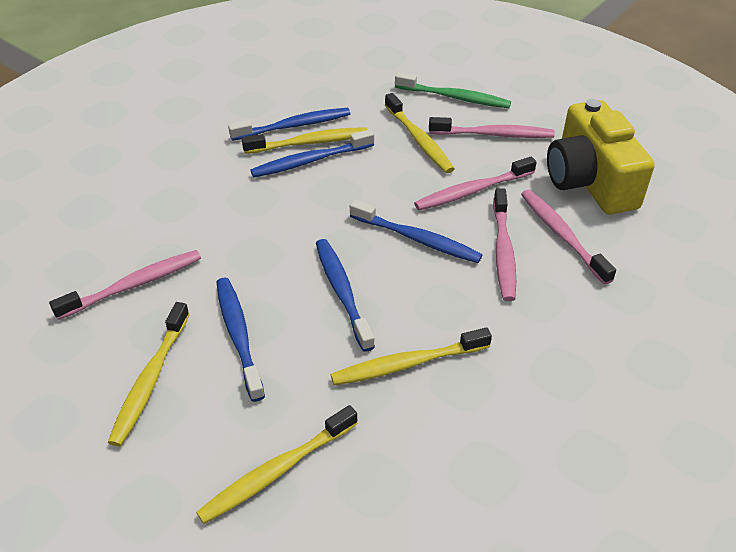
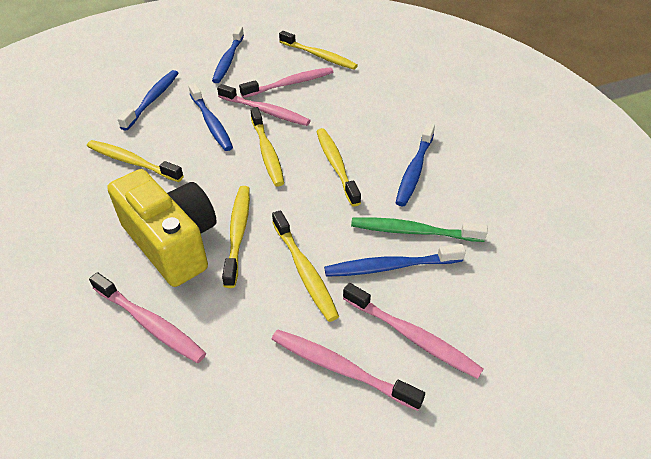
yellow toothbrush: 5 -> 6

